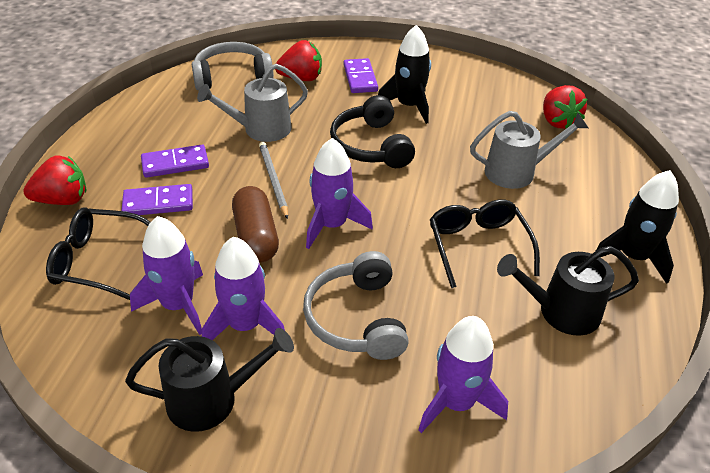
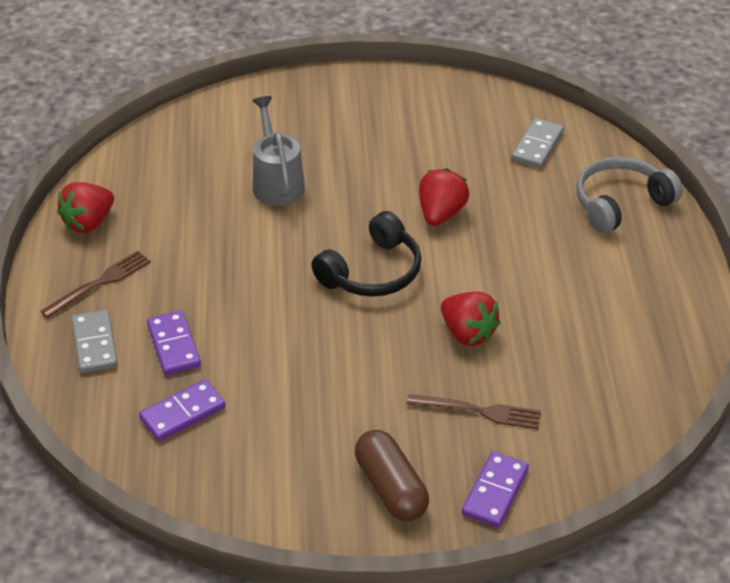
black glasses: 2 -> 0
black rocket: 2 -> 0
black watering can: 2 -> 0
brown fork: 0 -> 2
grey domino: 0 -> 2
grey headphones: 2 -> 1
grey pencil: 1 -> 0
grey watering can: 2 -> 1
purple rocket: 4 -> 0

